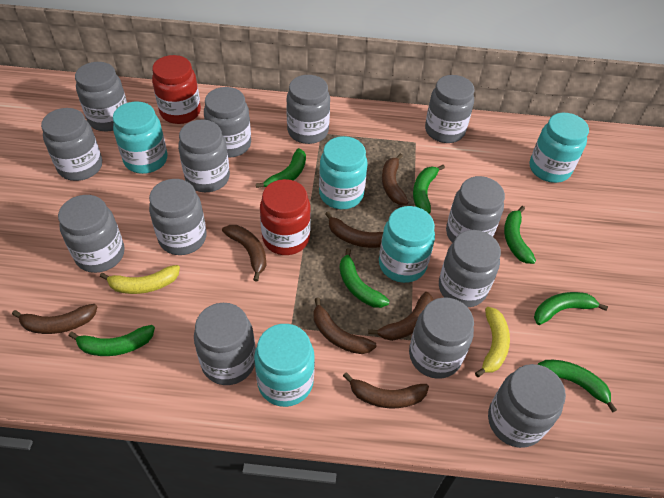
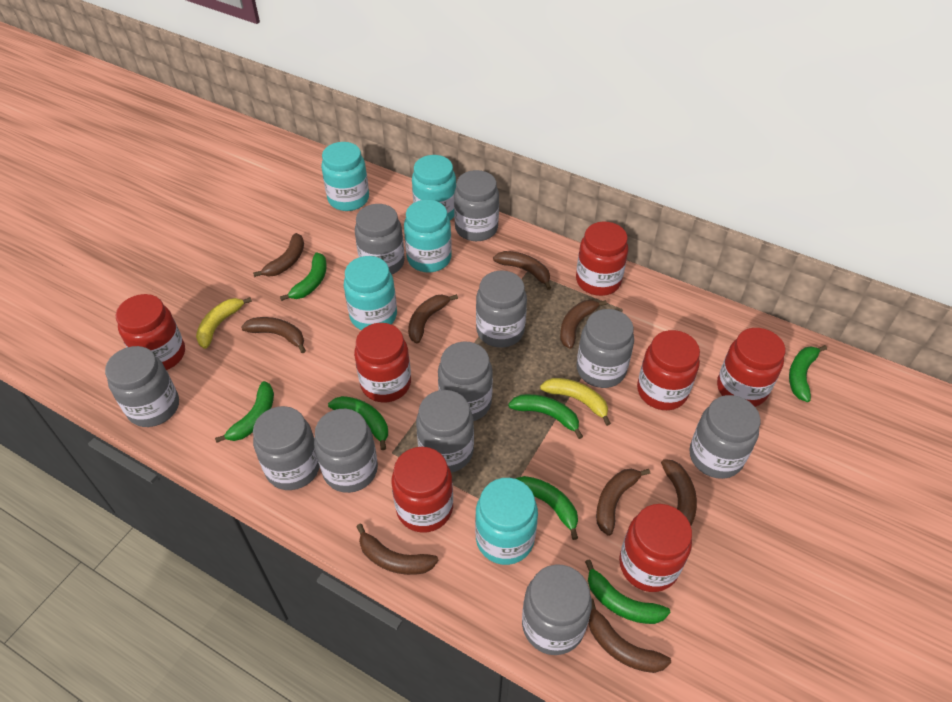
brown banana: 7 -> 9
grey jar: 13 -> 11
red jar: 2 -> 7

